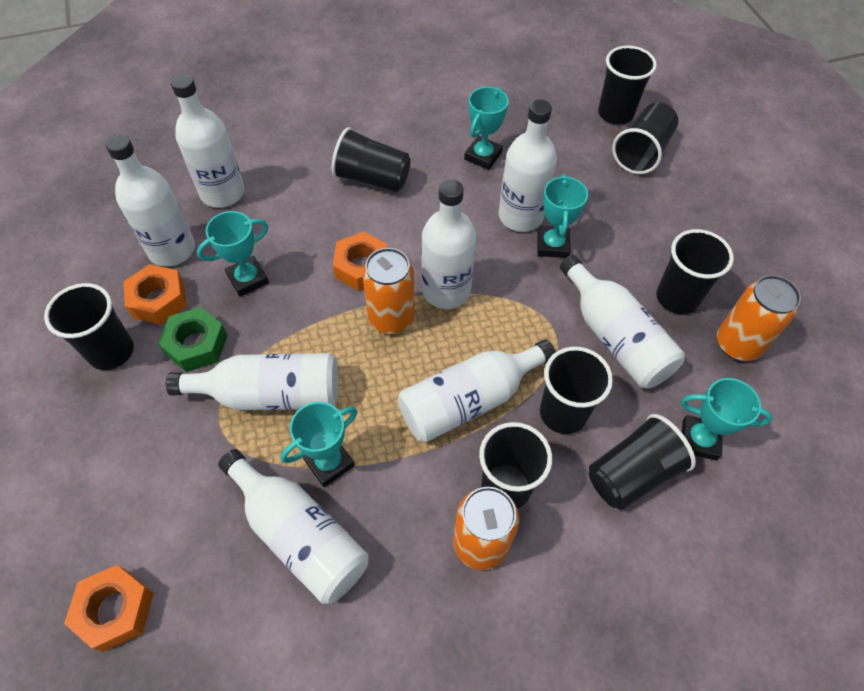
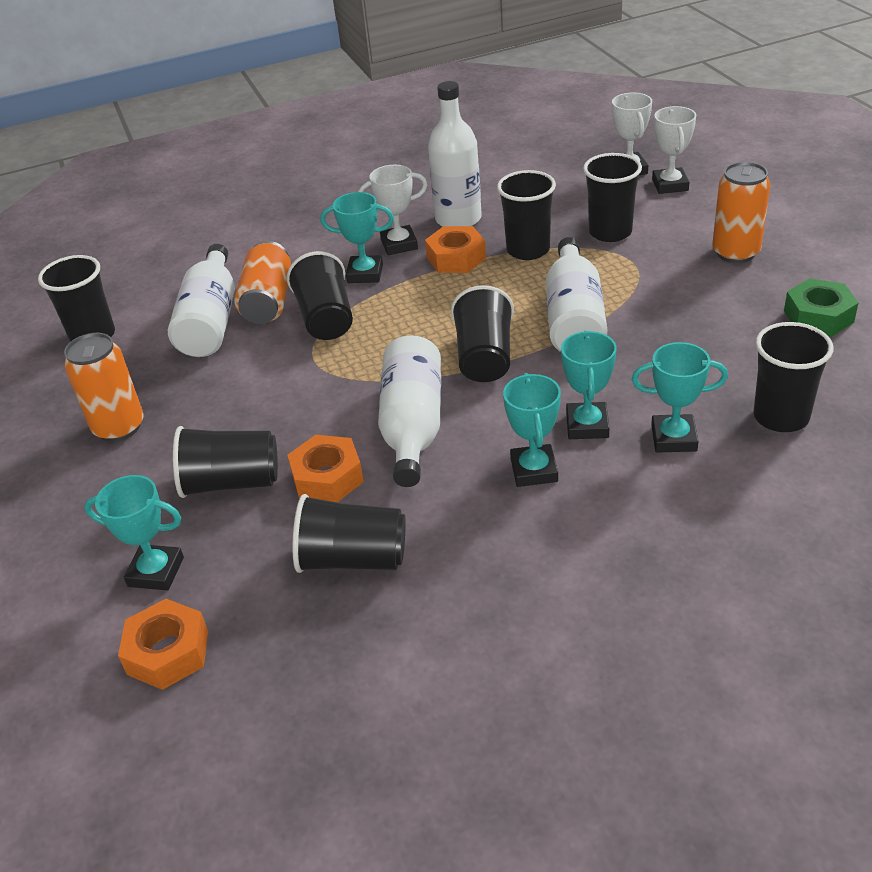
white bottle: 8 -> 4
white trophy: 0 -> 3

